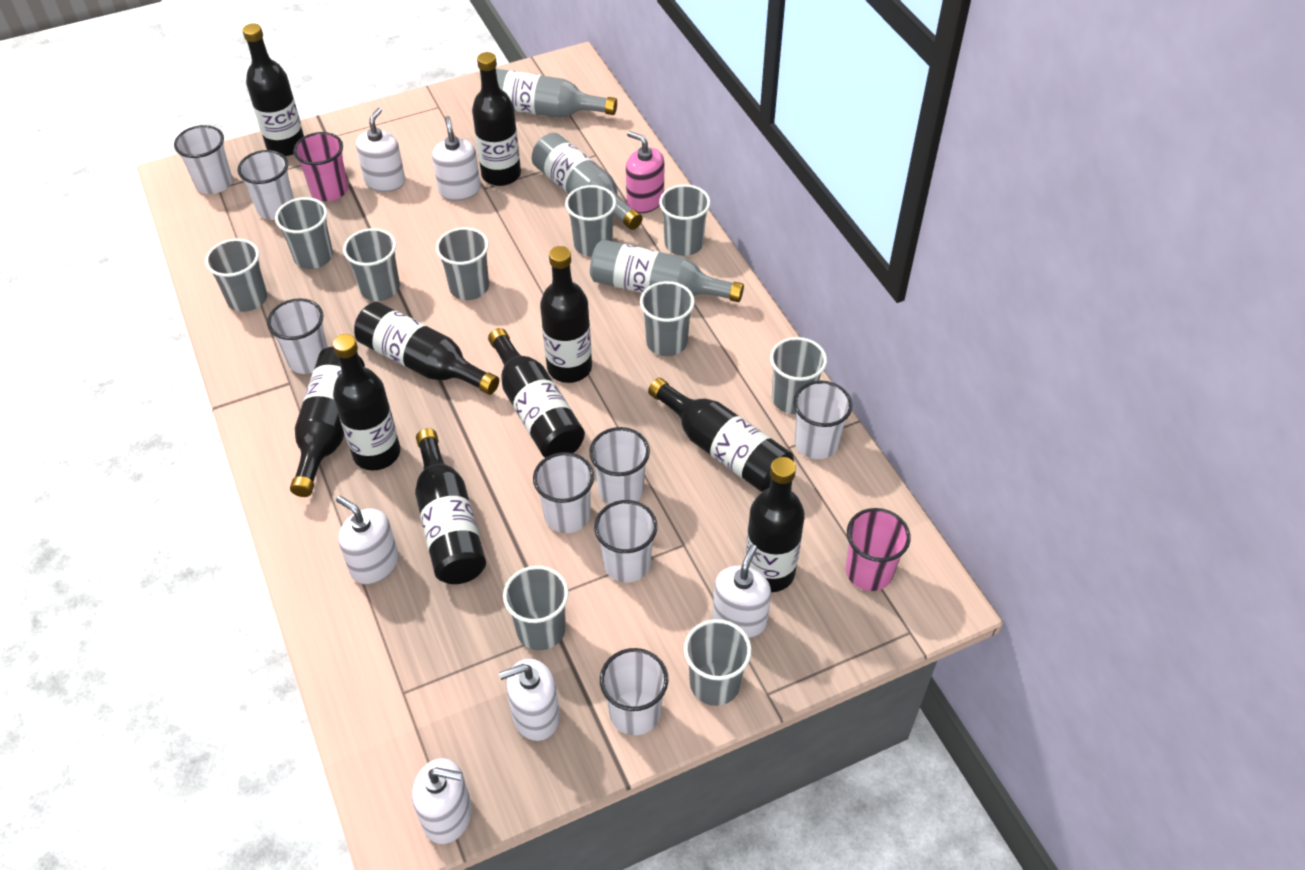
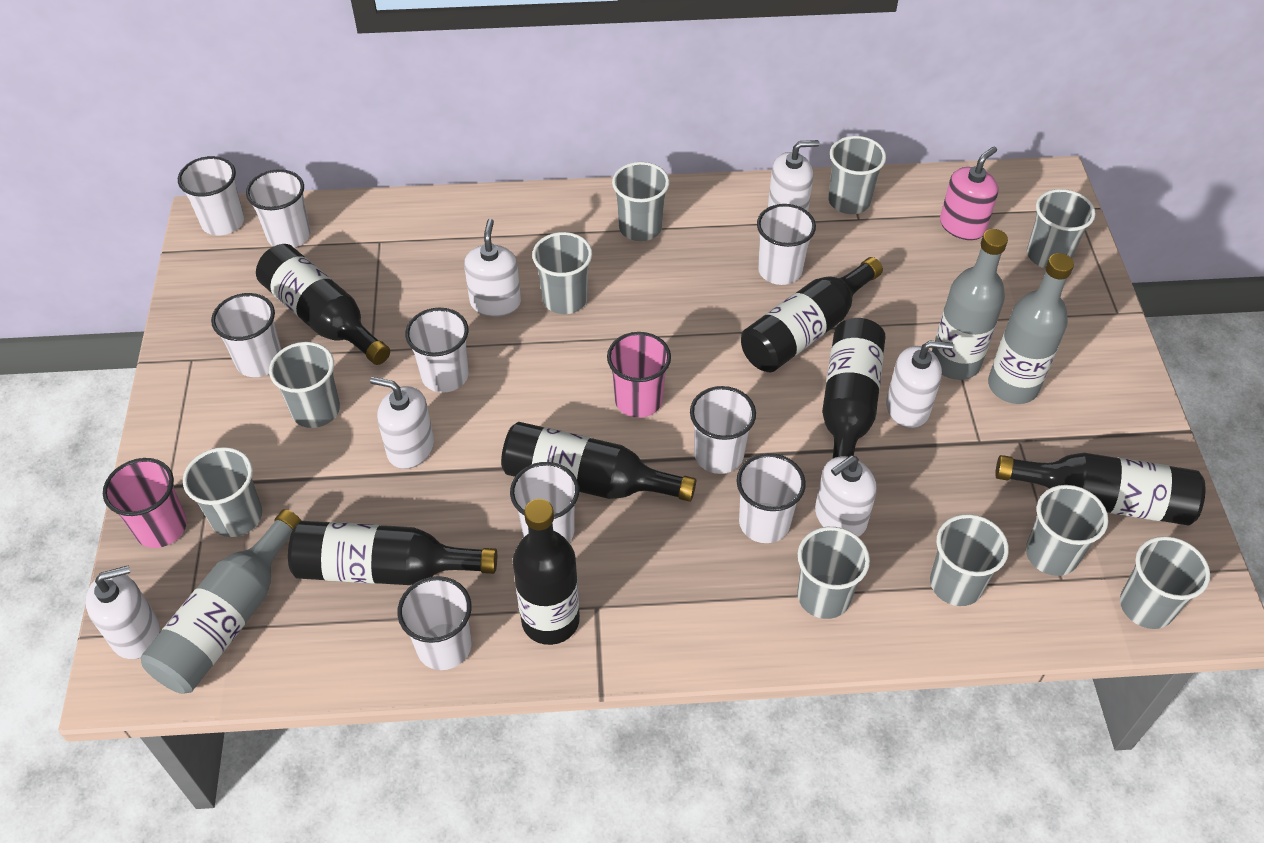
black bottle: 10 -> 7
white cup: 8 -> 9

